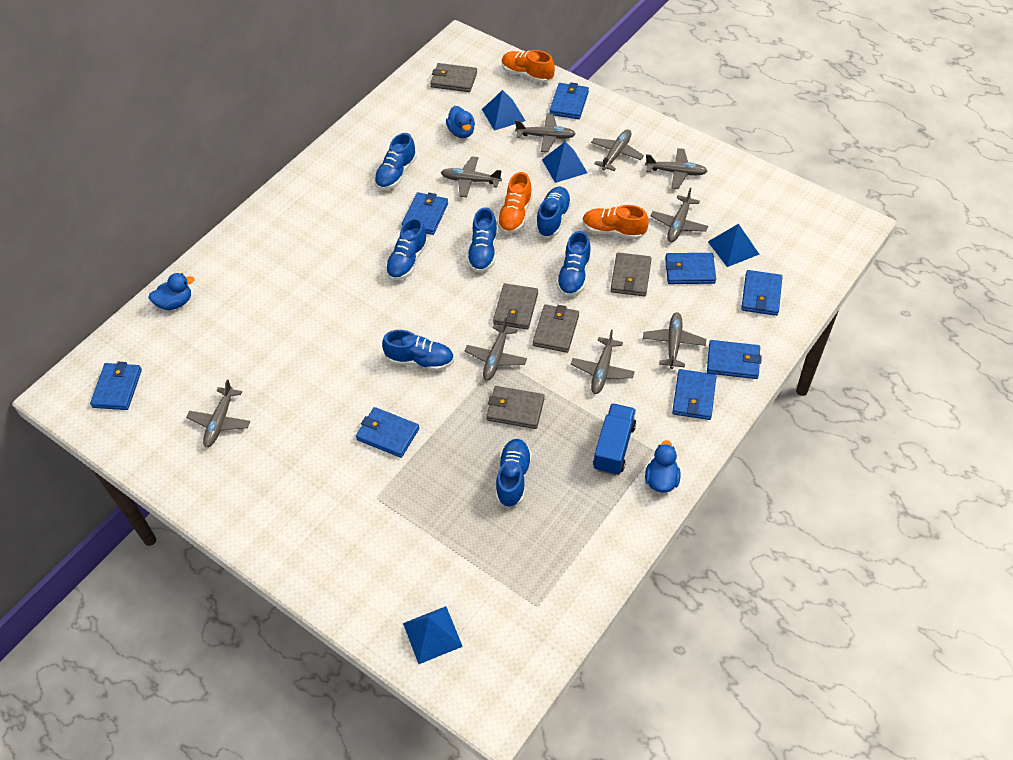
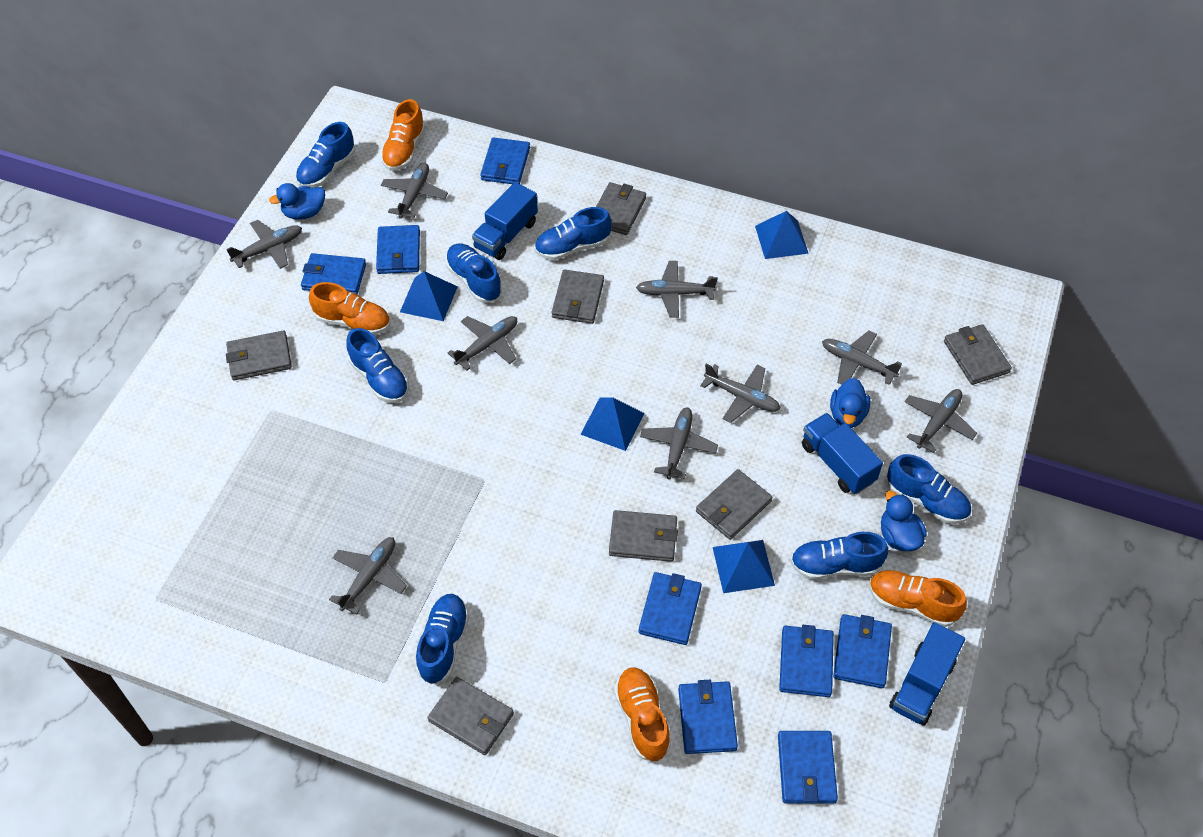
blue truck: 1 -> 3
grey wallet: 5 -> 7
orange shoe: 3 -> 4

